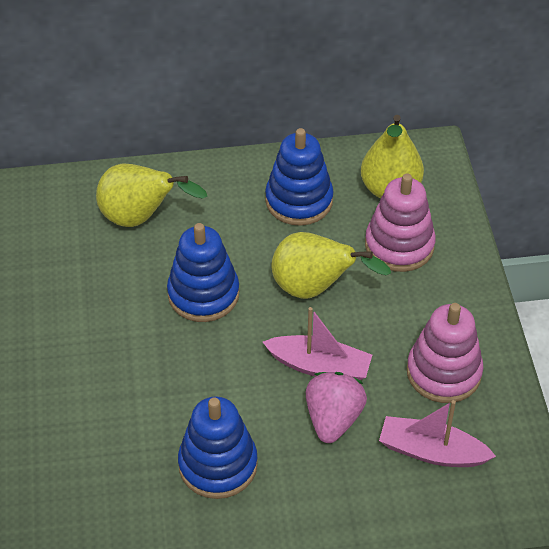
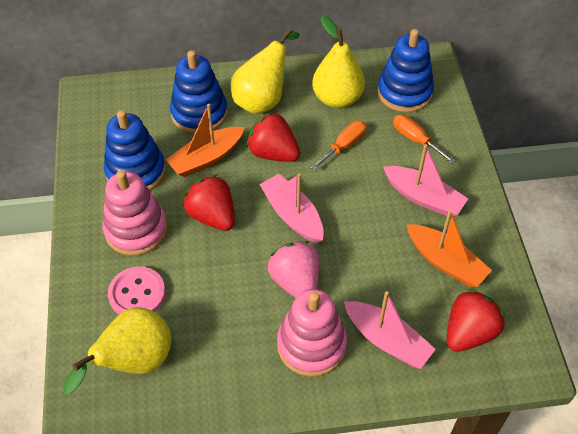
orange boat: 0 -> 2
orange screwdriver: 0 -> 2
pink boat: 2 -> 3
pink button: 0 -> 1
red strawberry: 0 -> 3

